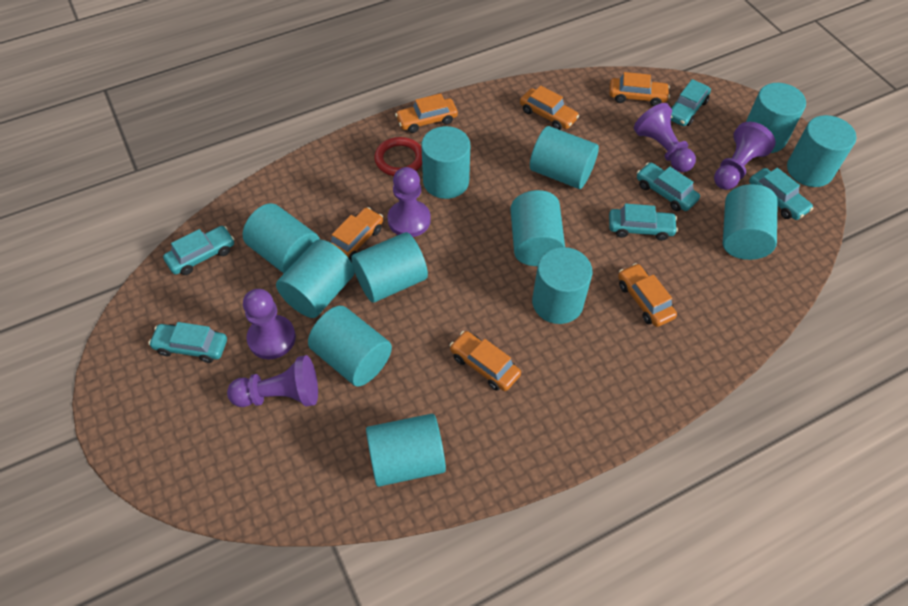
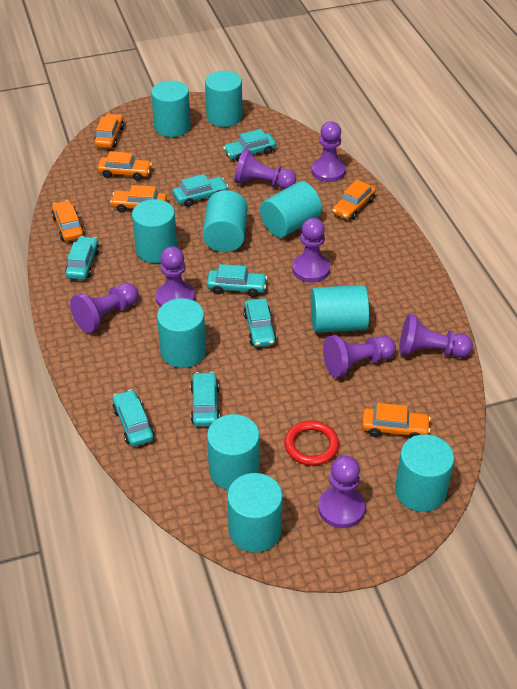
purple pawn: 5 -> 8
turquoise car: 6 -> 7
turquoise cylinder: 12 -> 10

